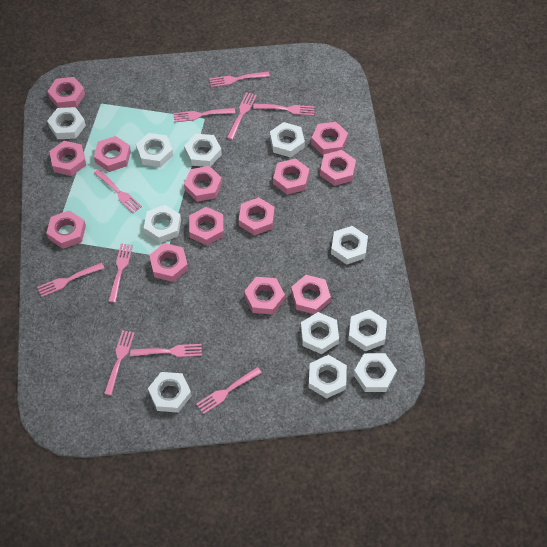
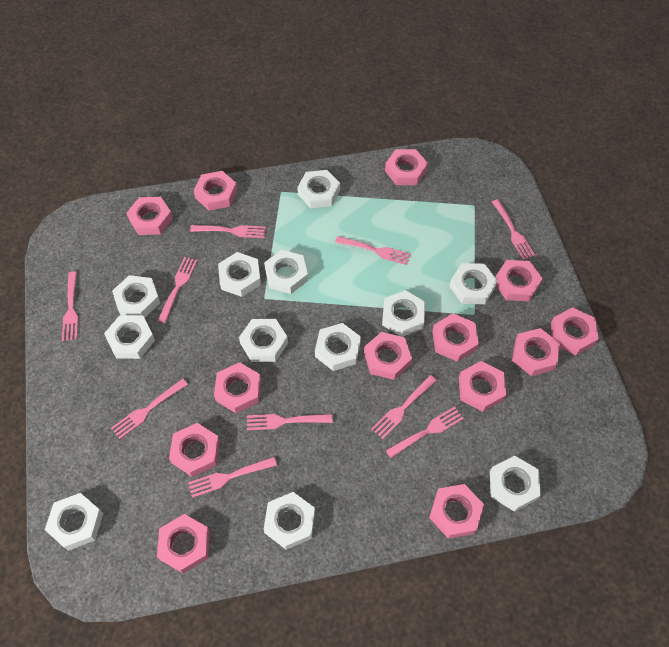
white nut: 11 -> 12

